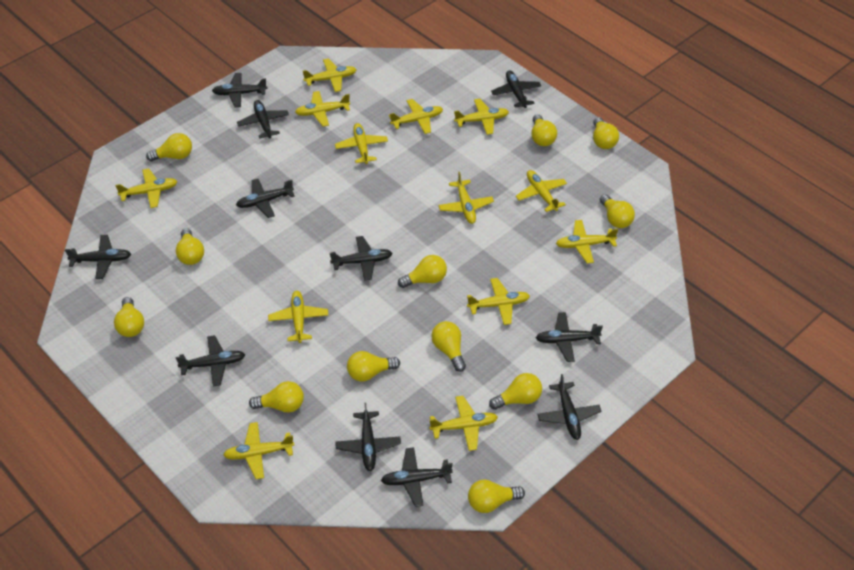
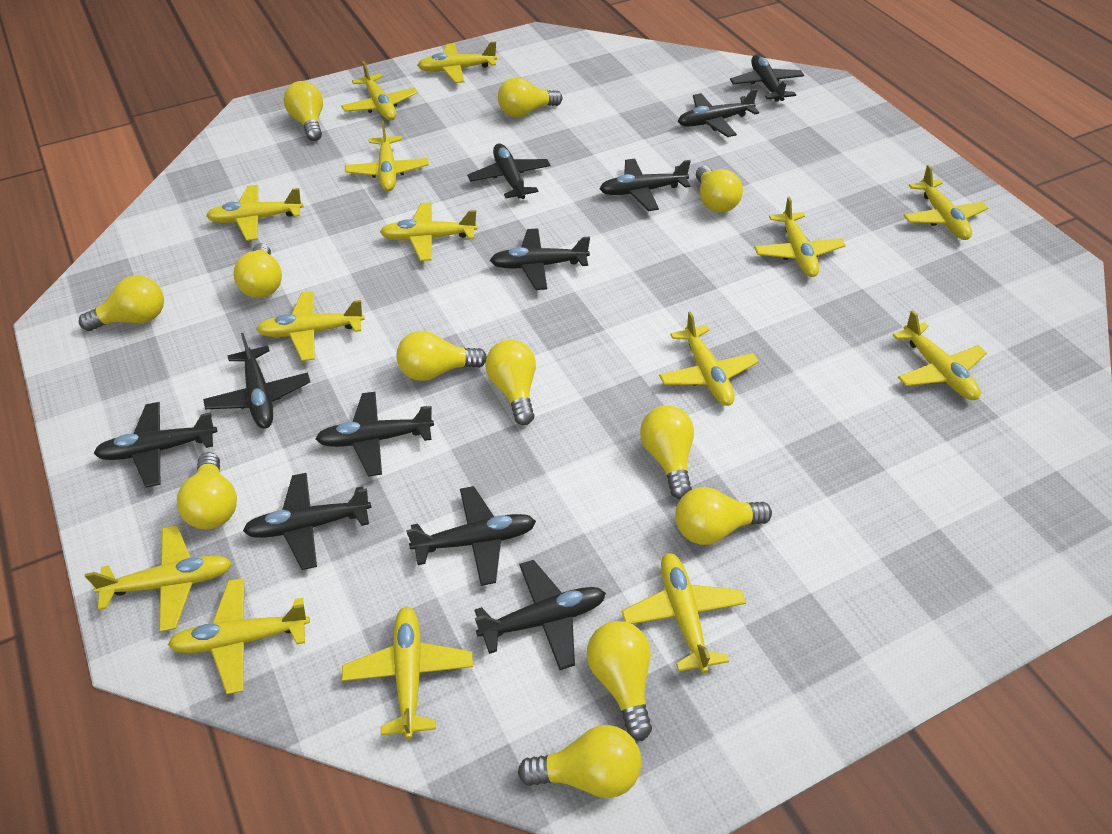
yellow plane: 13 -> 14

